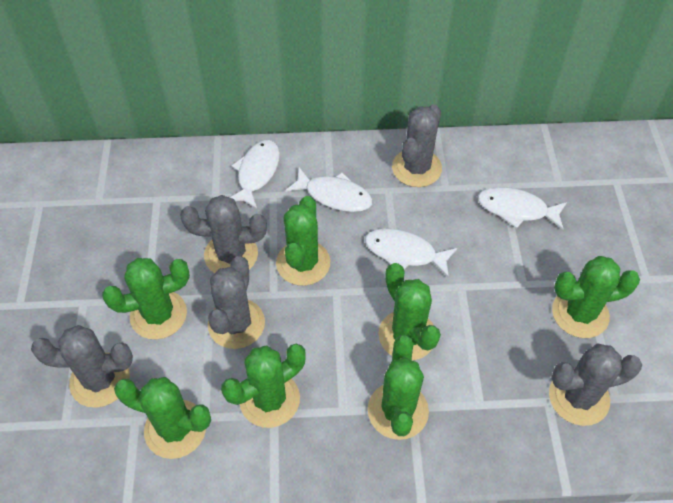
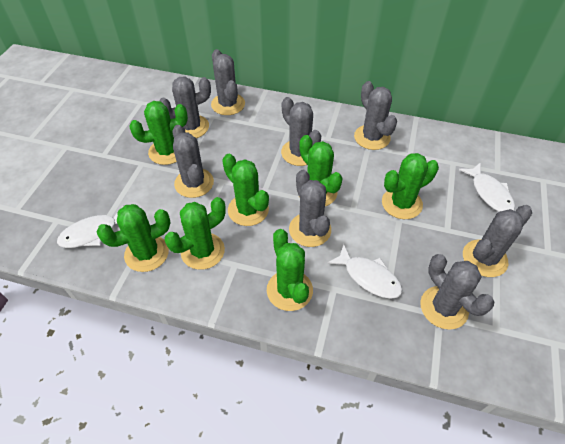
grey cactus: 5 -> 8
white fish: 4 -> 3

